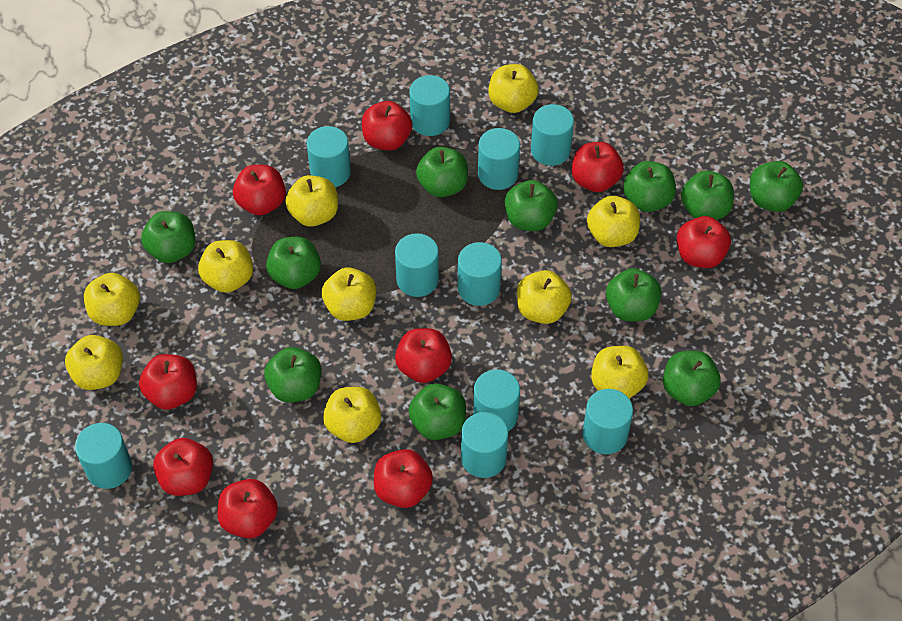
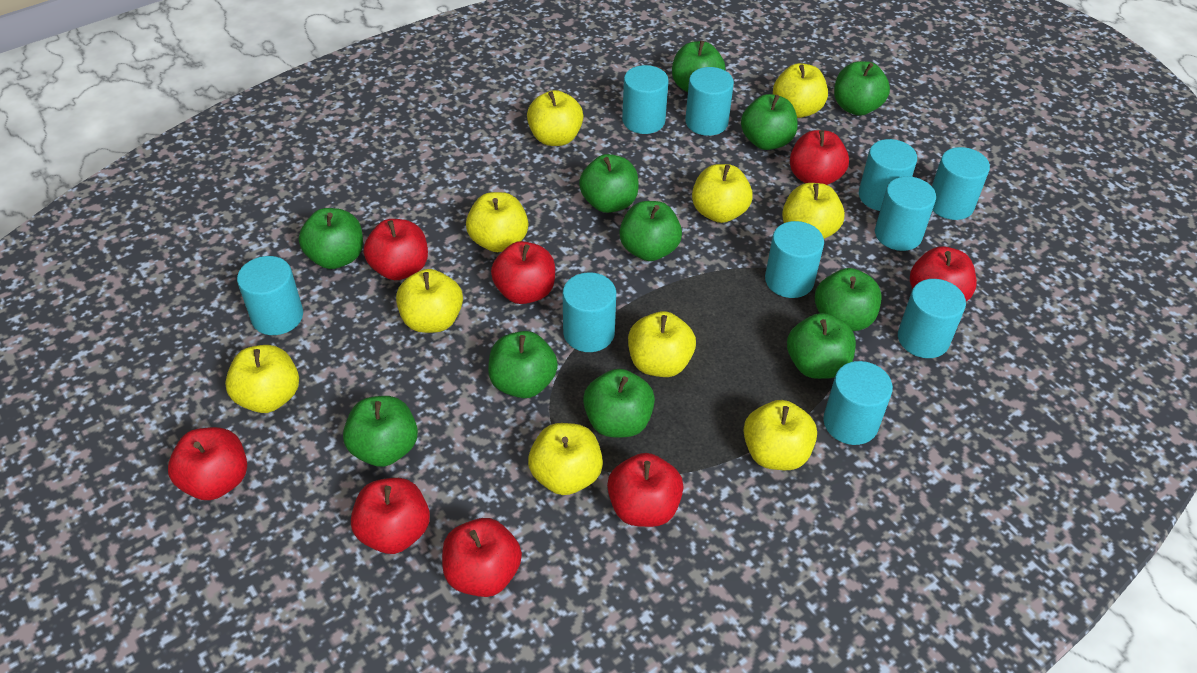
red apple: 9 -> 8

